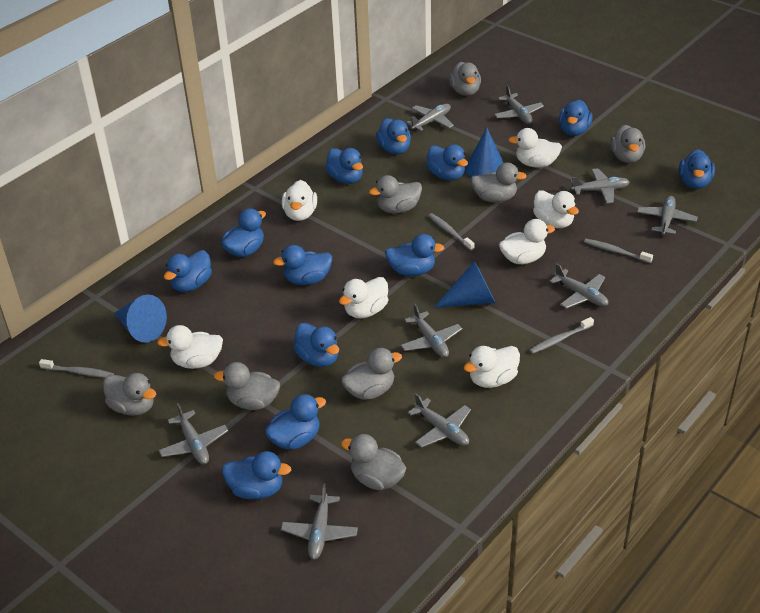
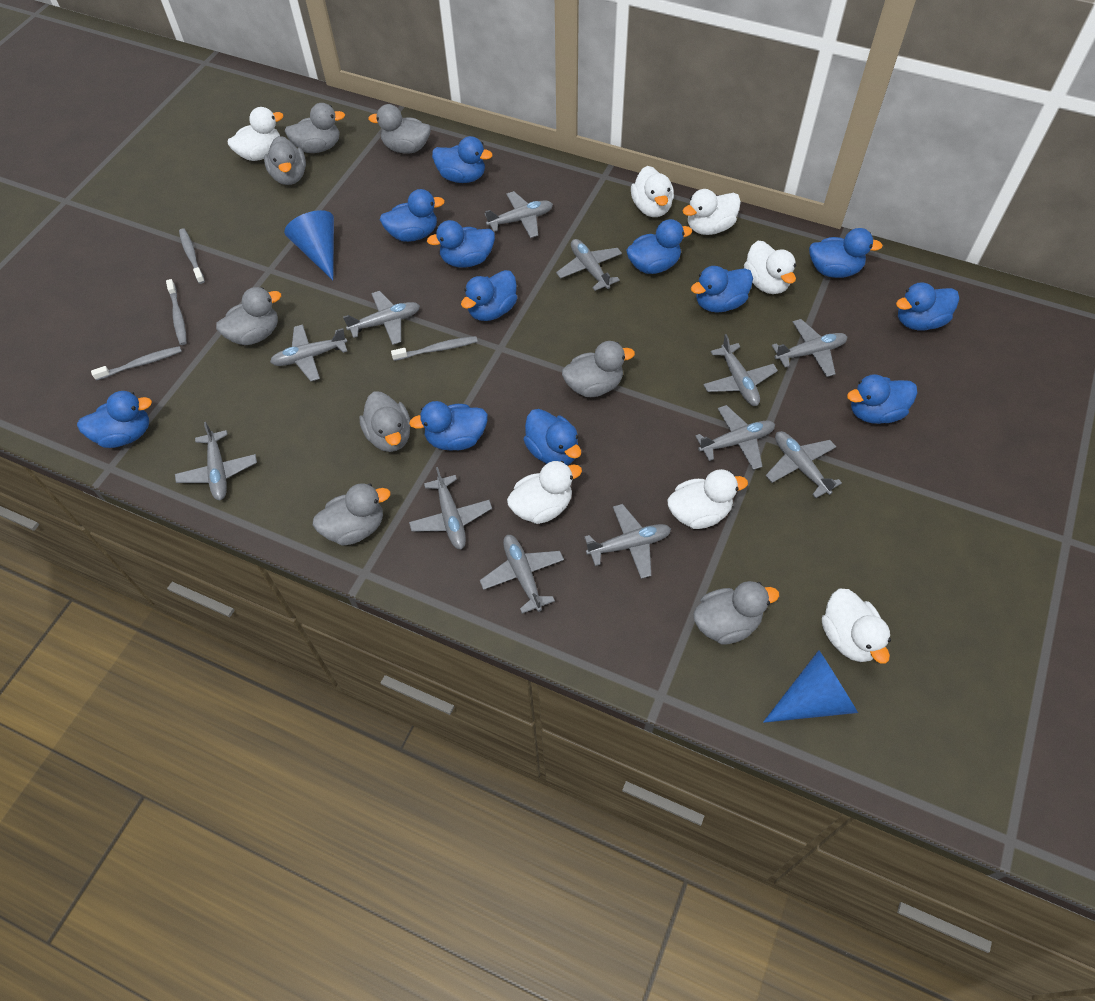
blue cone: 3 -> 2
grey plane: 9 -> 12

